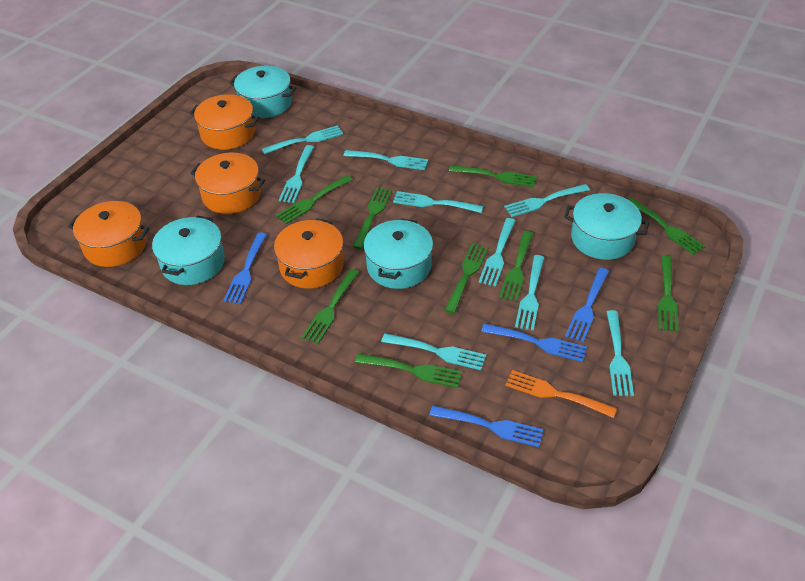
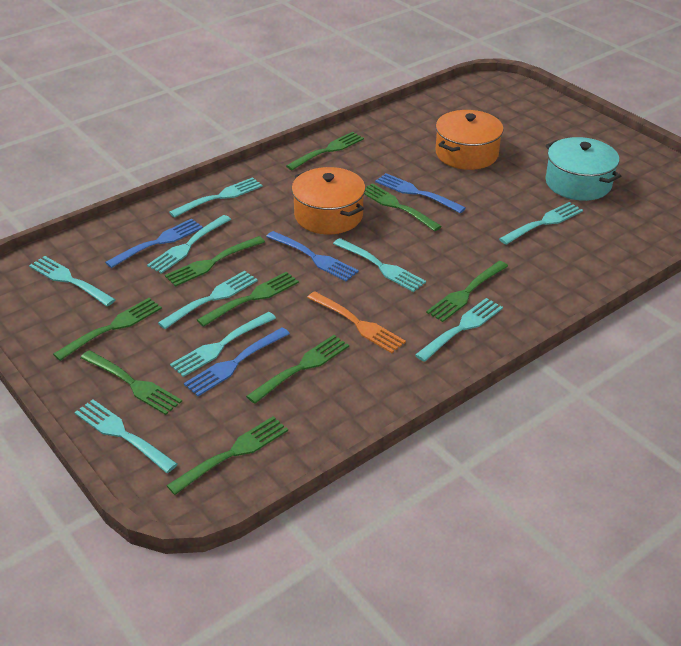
orange pot: 4 -> 2
turquoise pot: 4 -> 1

